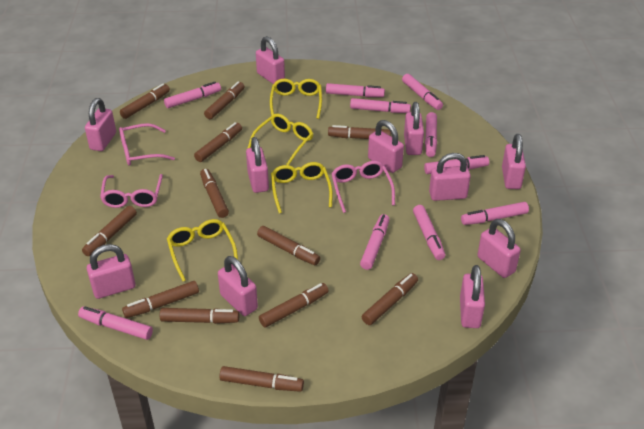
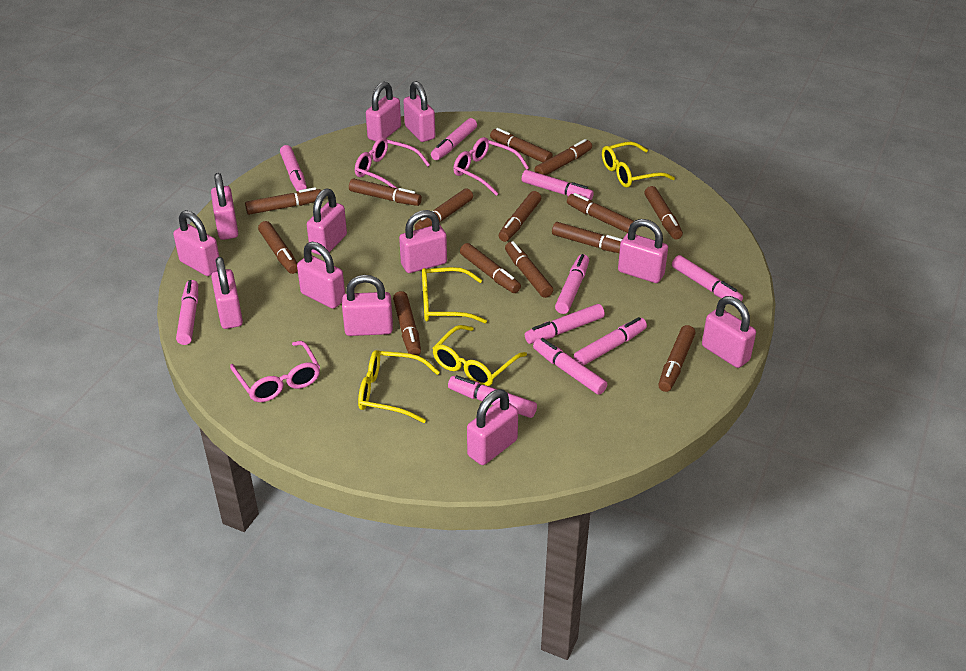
brown marker: 12 -> 14
pink padlock: 11 -> 12

